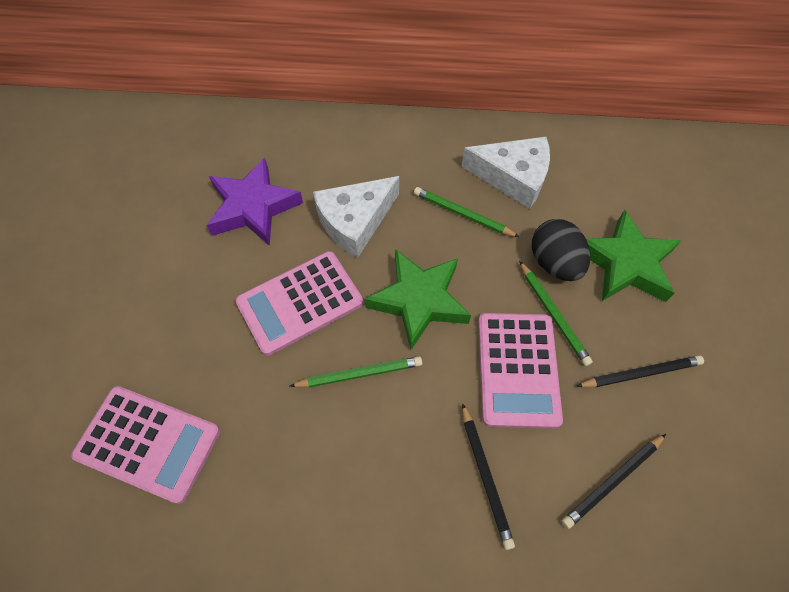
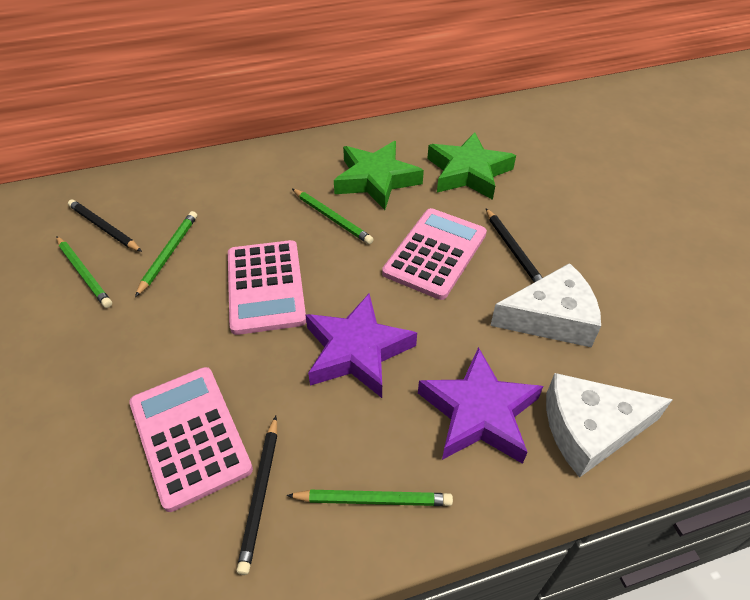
black egg: 1 -> 0
green pencil: 3 -> 4
purple star: 1 -> 2

